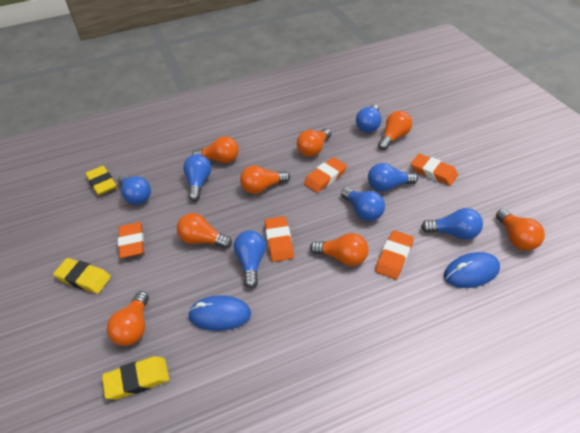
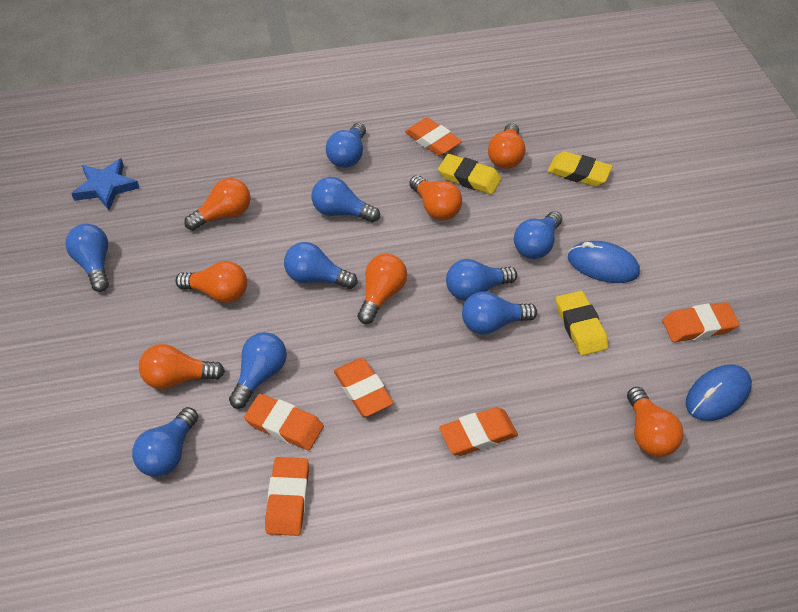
blue light bulb: 7 -> 9
blue star: 0 -> 1
orange eraser: 5 -> 6
orange light bulb: 8 -> 7

